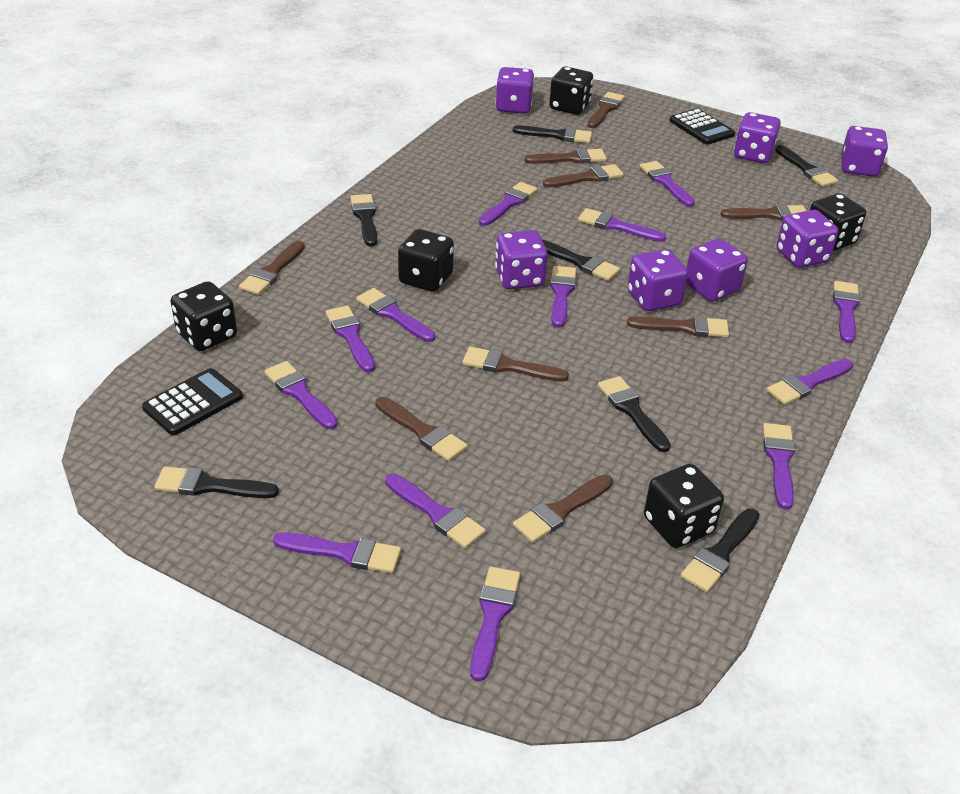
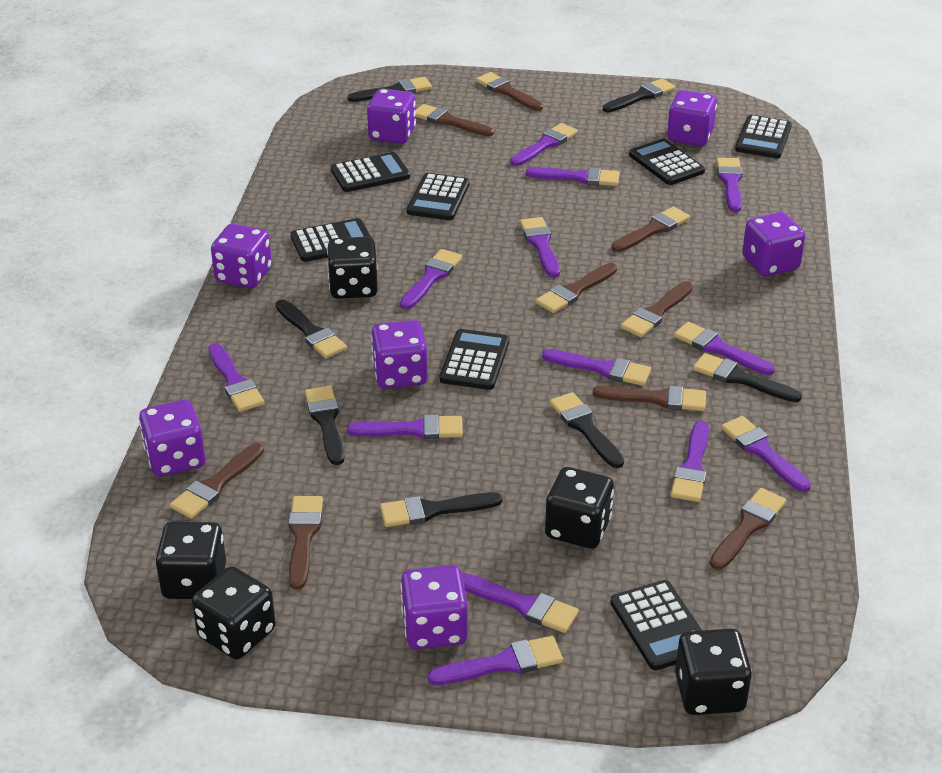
black calculator: 2 -> 7

